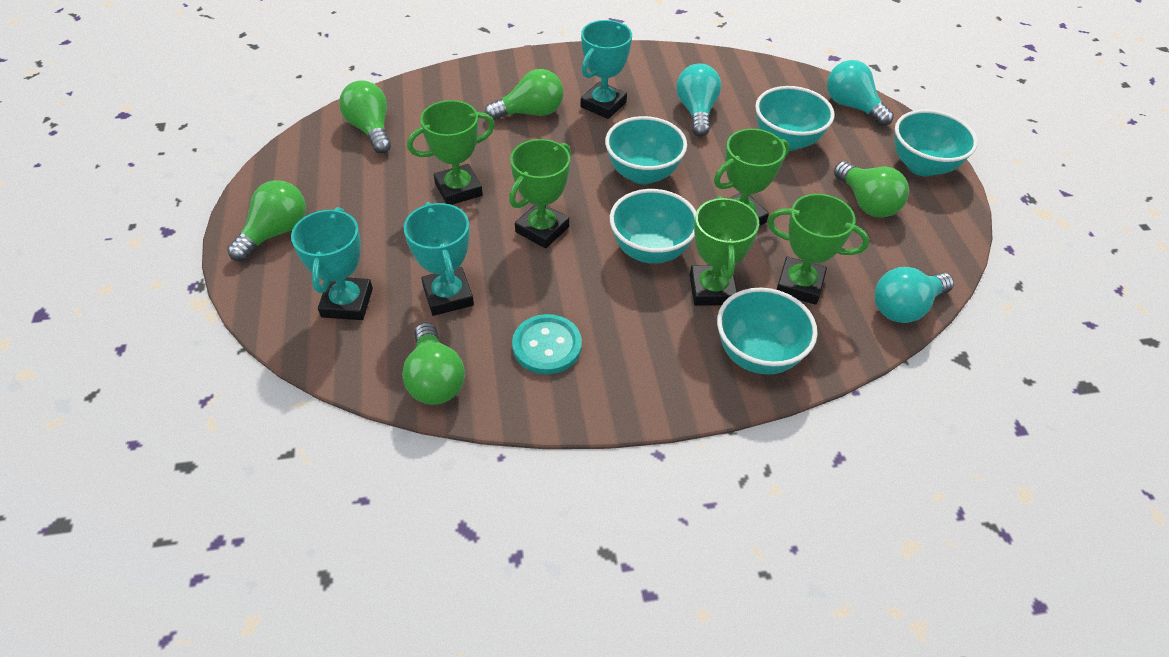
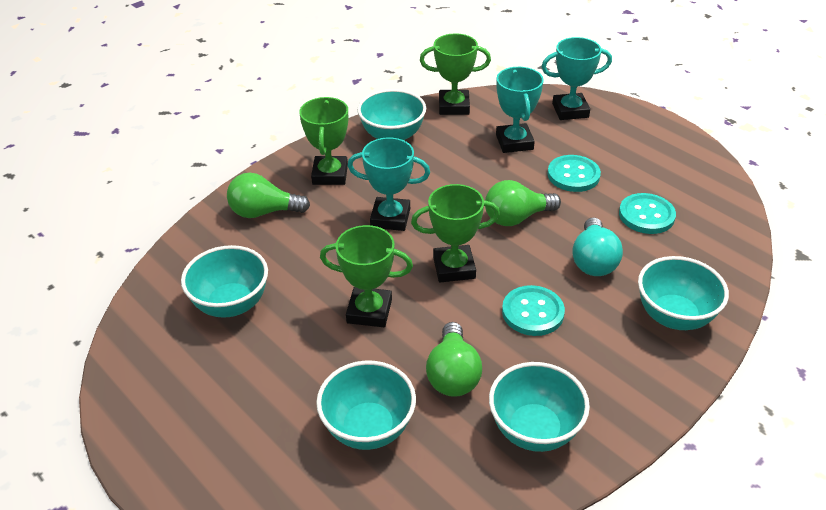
green light bulb: 5 -> 3
green trophy: 5 -> 4
turquoise button: 1 -> 3
turquoise light bulb: 3 -> 1

